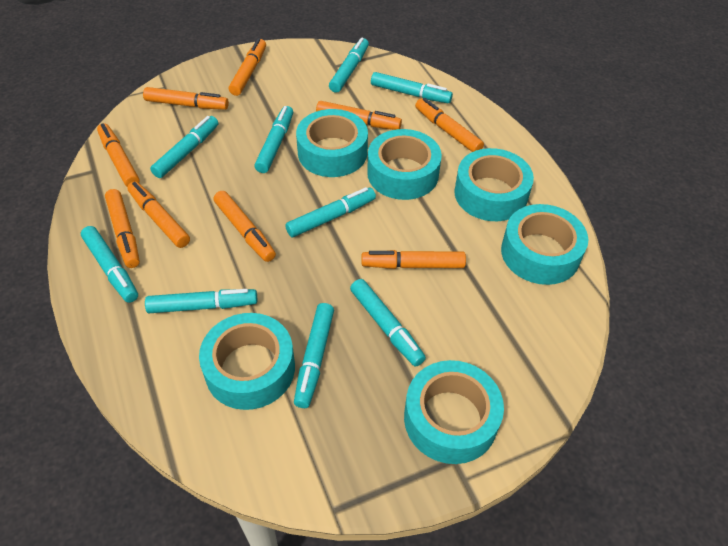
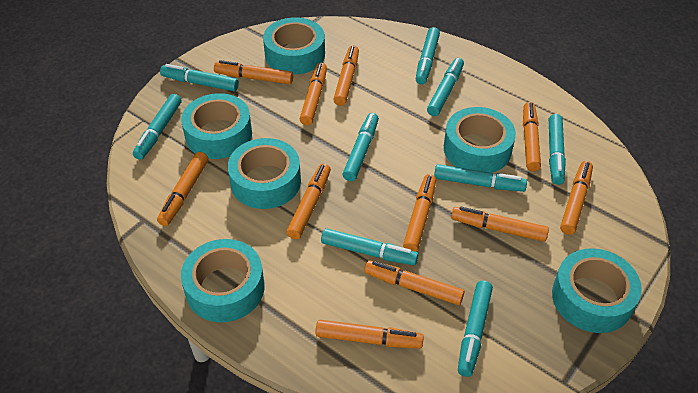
orange marker: 9 -> 11

